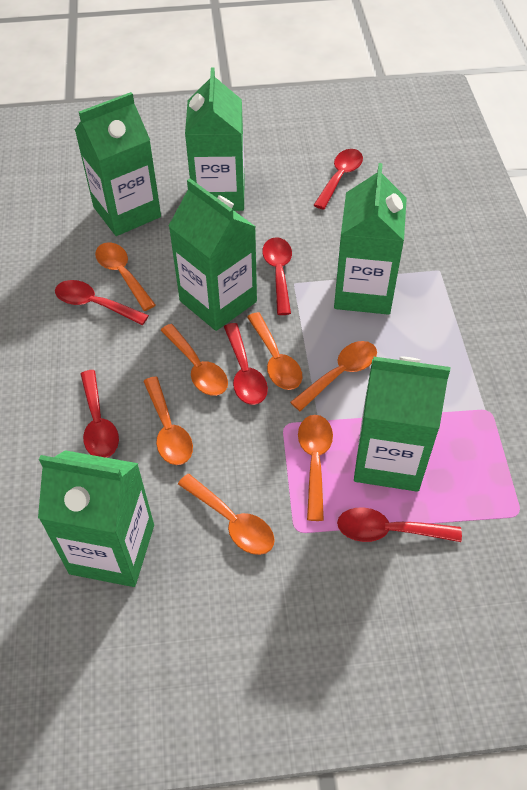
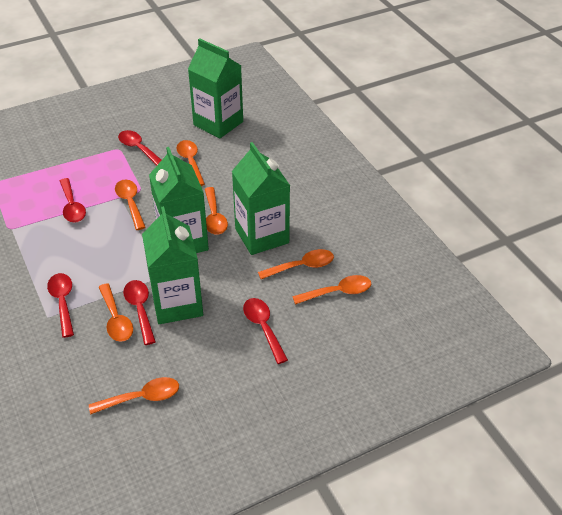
green carton: 6 -> 4
red spoon: 6 -> 5

